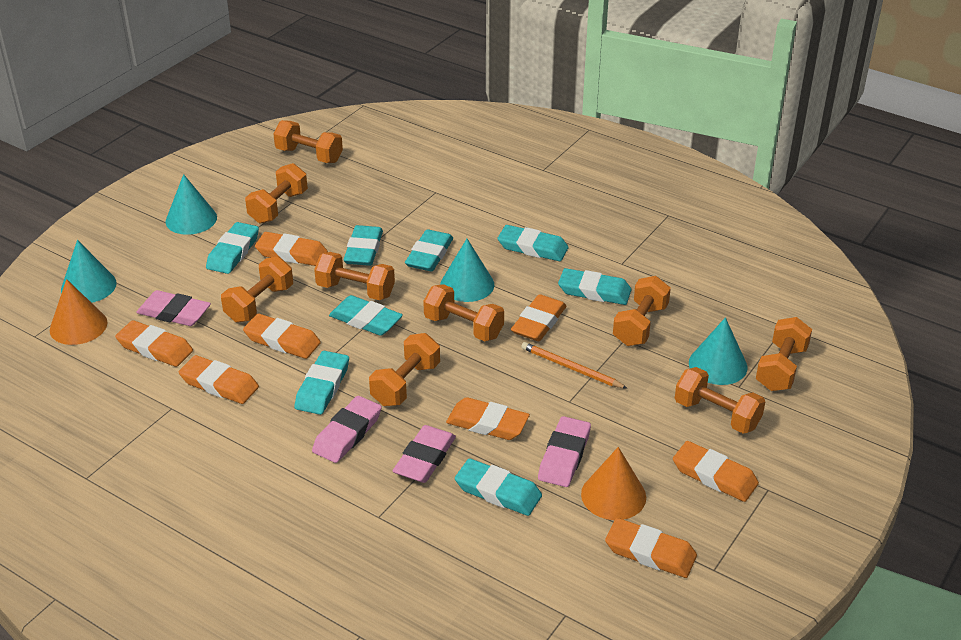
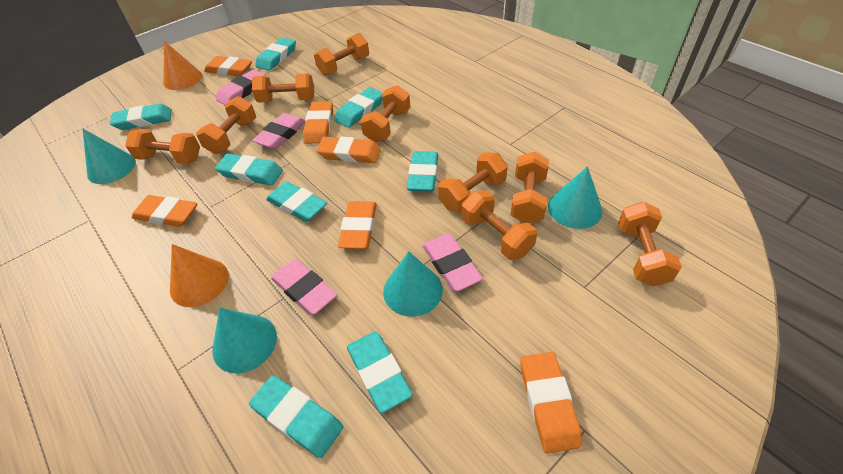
orange eraser: 8 -> 6
orange pencil: 1 -> 0

